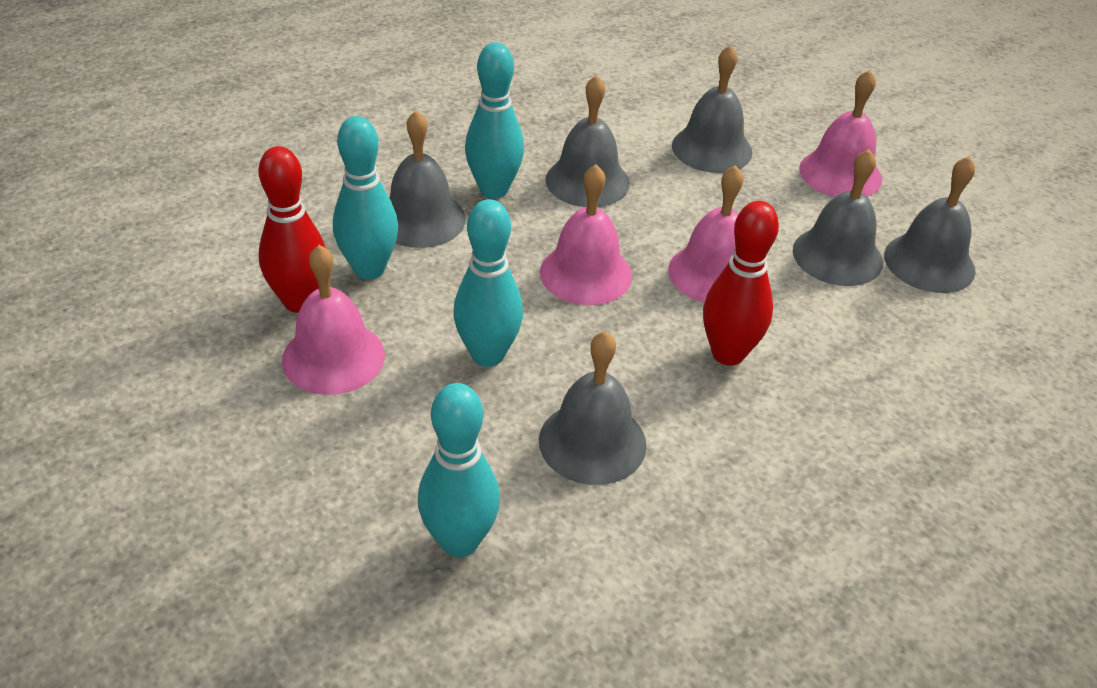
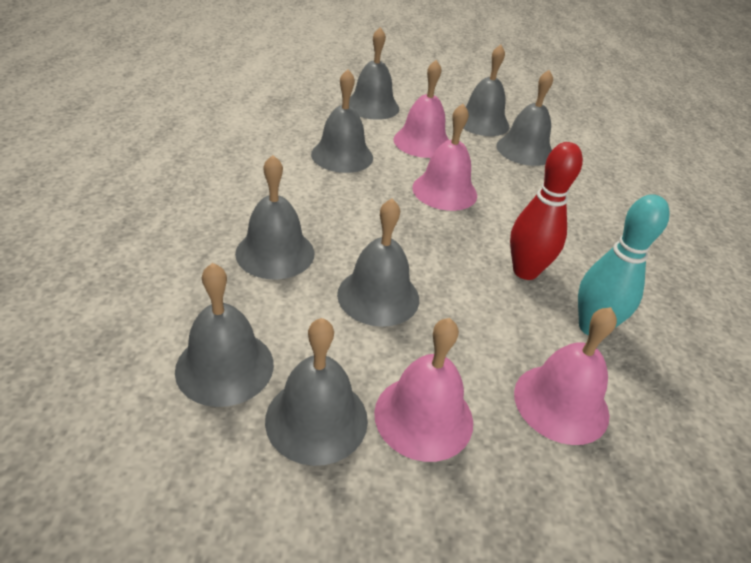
grey bell: 6 -> 8
red bowling pin: 2 -> 1
turquoise bowling pin: 4 -> 1

